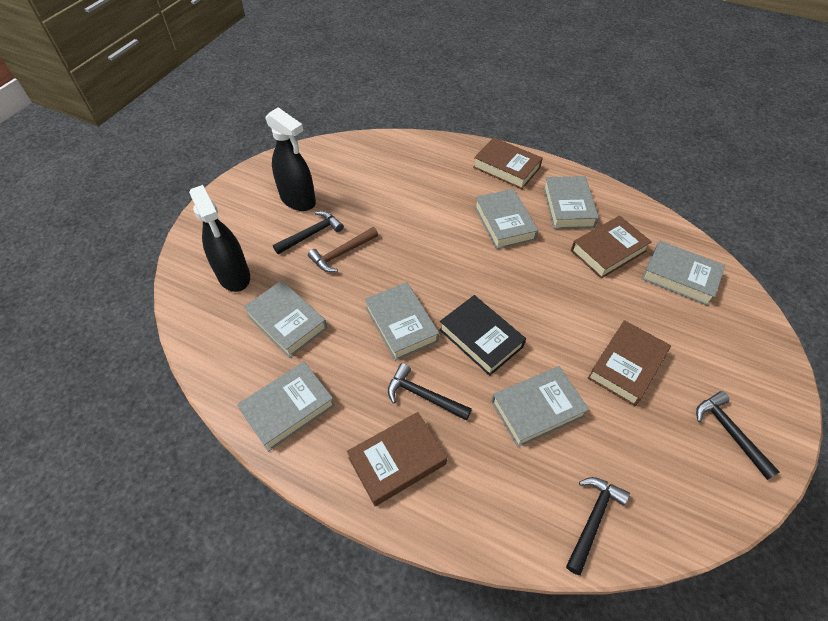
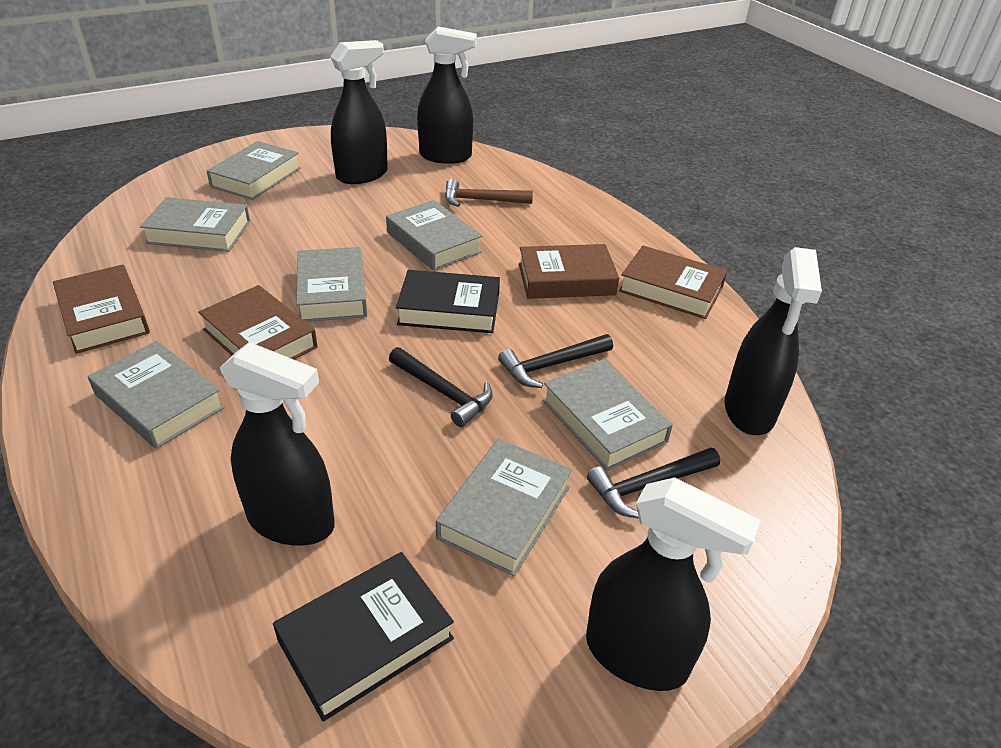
black book: 1 -> 2
black hammer: 4 -> 3
black spray bottle: 2 -> 5

